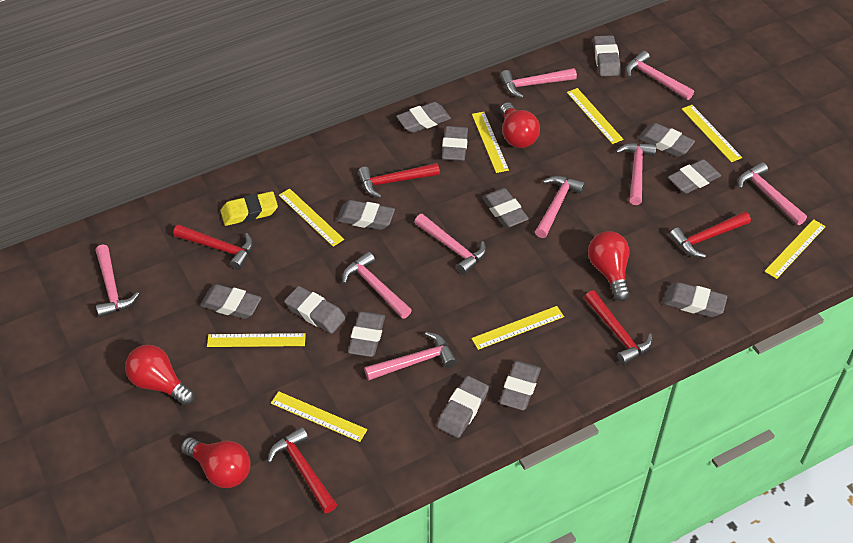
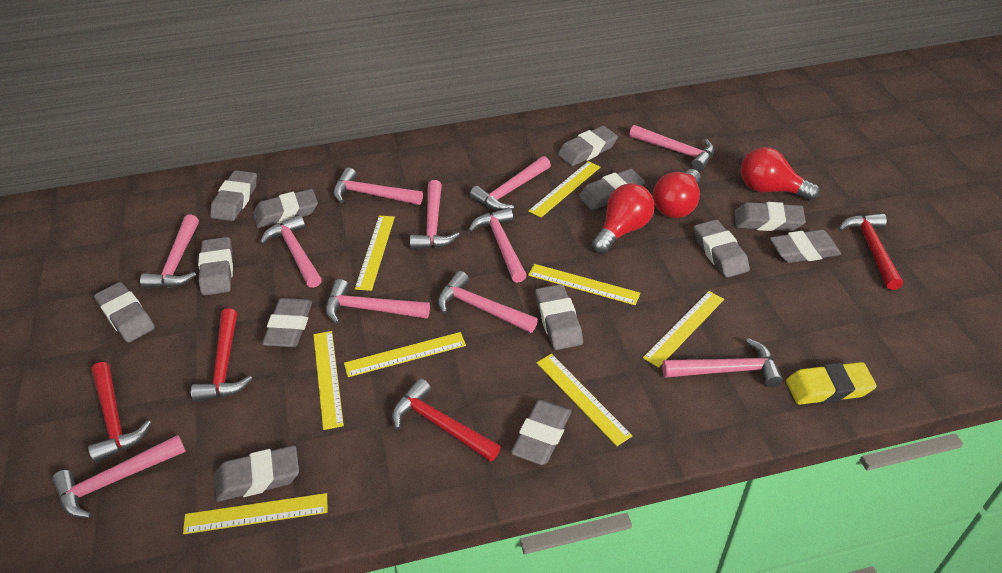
pink hammer: 9 -> 11
red hammer: 5 -> 4
red light bulb: 4 -> 3

